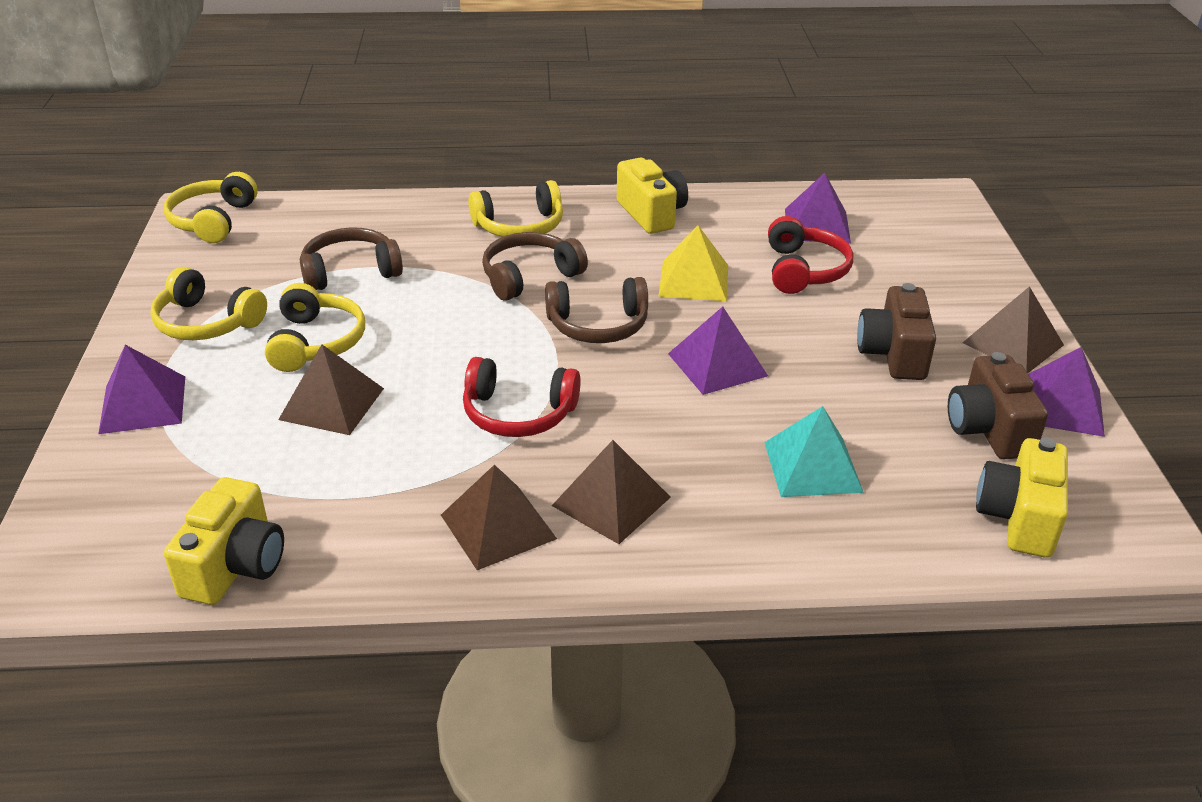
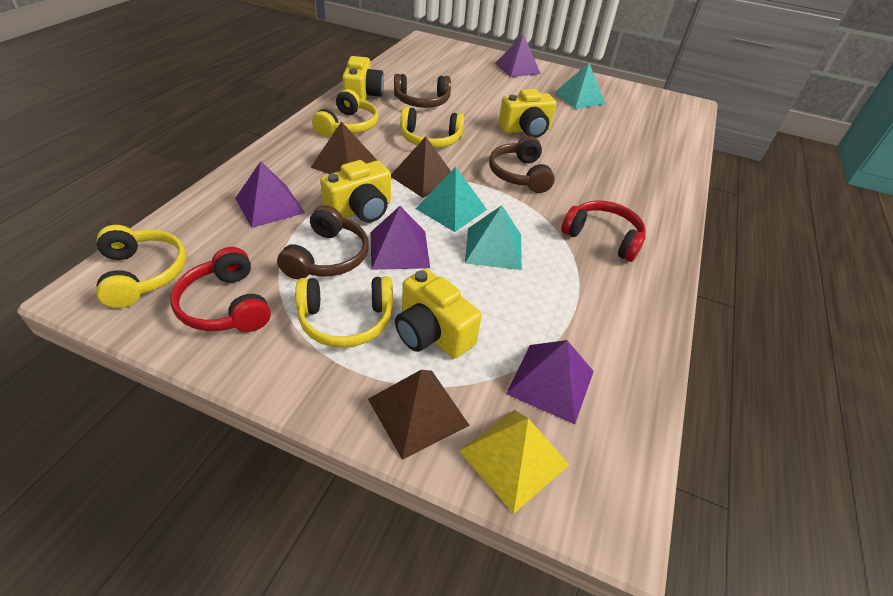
brown camera: 2 -> 0
brown pyramid: 4 -> 3
turquoise pyramid: 1 -> 3
yellow camera: 3 -> 4

